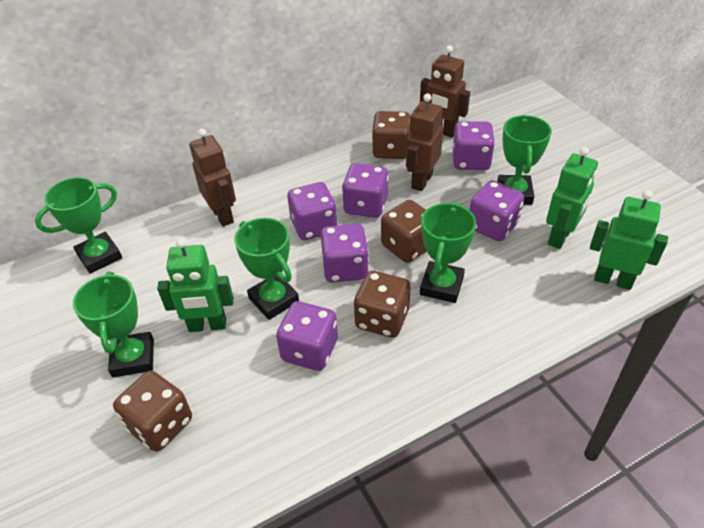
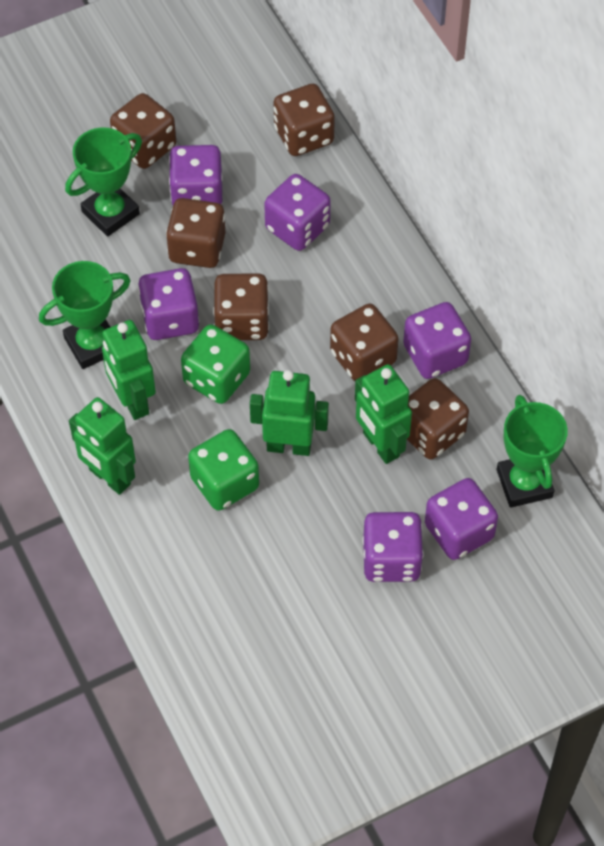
brown dice: 4 -> 6
brown robot: 3 -> 0
green dice: 0 -> 2
green robot: 3 -> 4
green trophy: 5 -> 3

